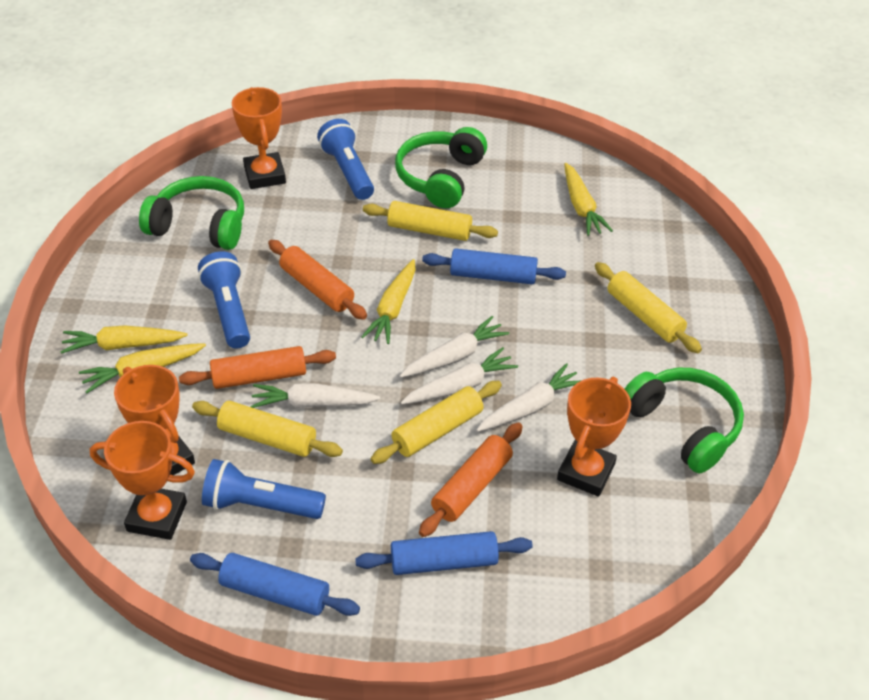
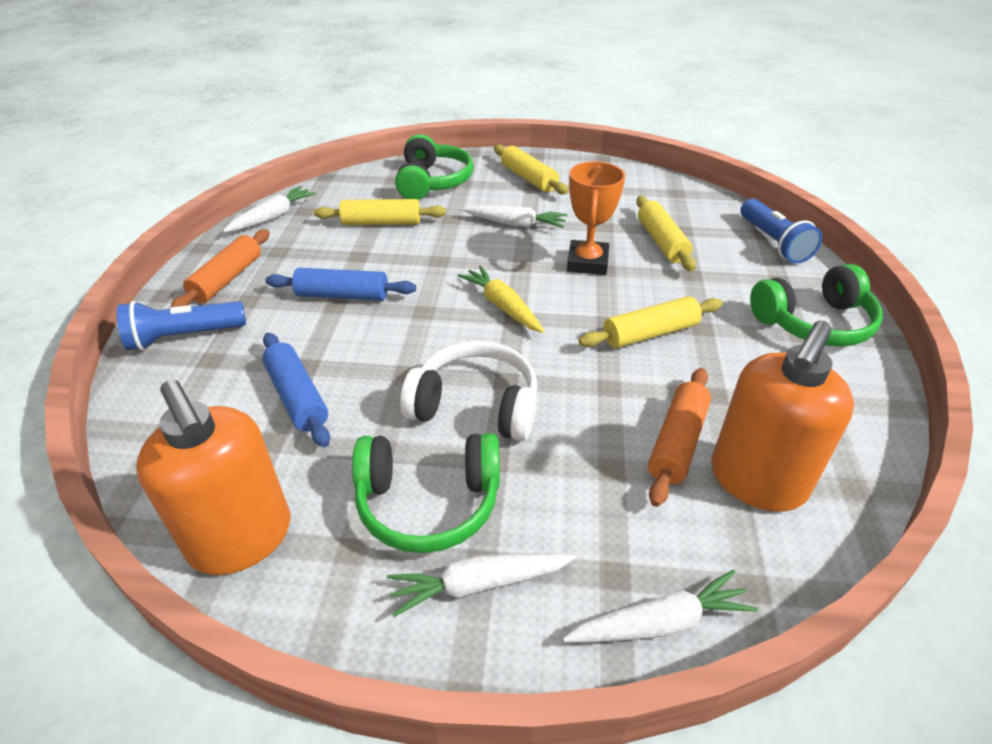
blue flashlight: 3 -> 2
blue rolling pin: 3 -> 2
orange rolling pin: 3 -> 2
orange soap dispenser: 0 -> 2
orange trophy: 4 -> 1
white headphones: 0 -> 1
yellow carrot: 4 -> 1

